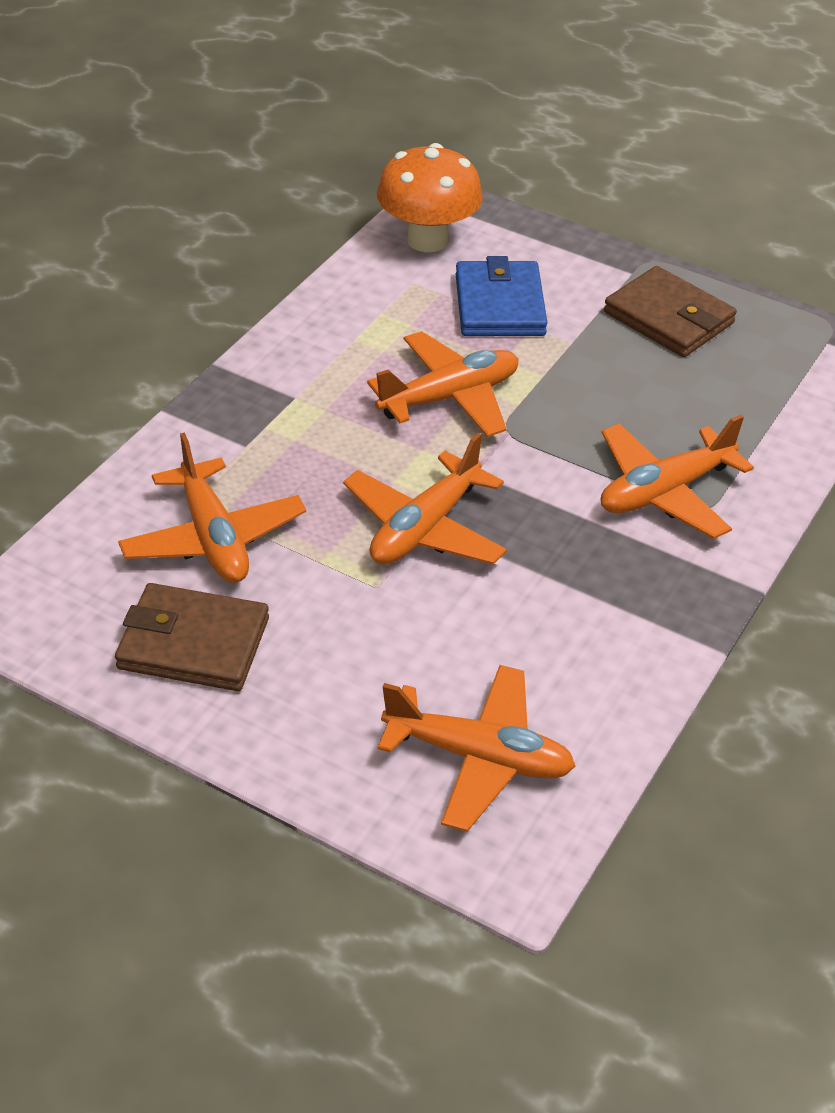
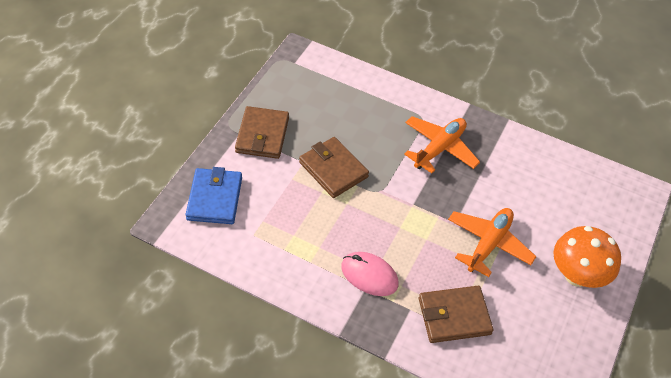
brown wallet: 2 -> 3
orange plane: 5 -> 2
pink mouse: 0 -> 1

